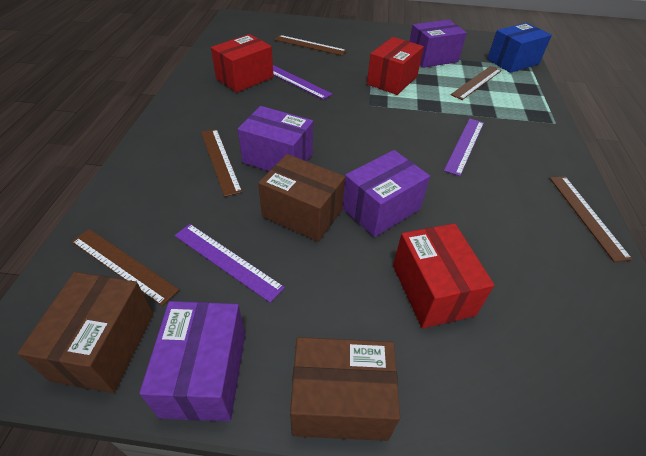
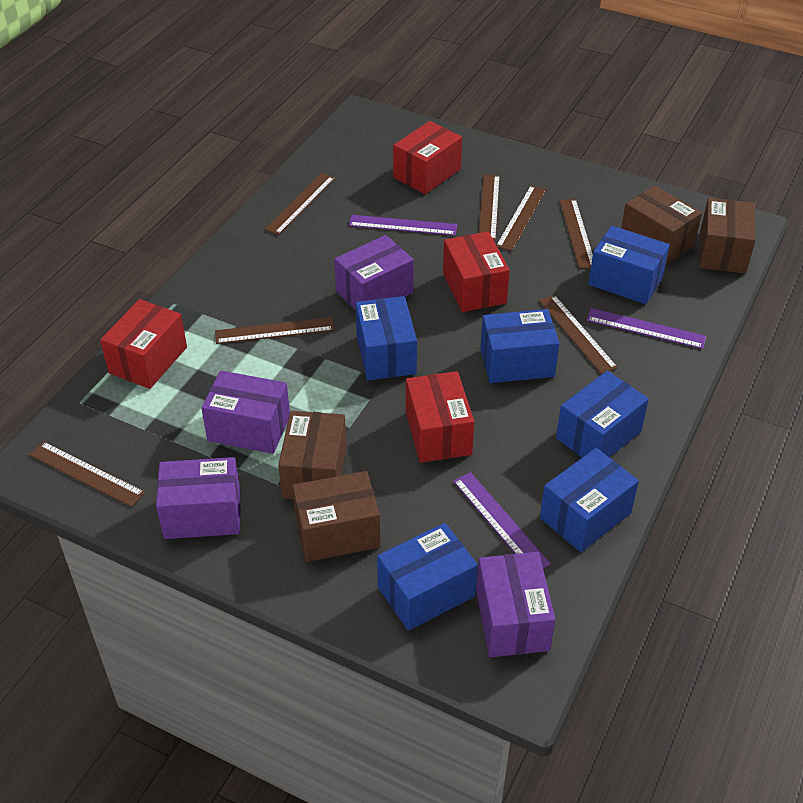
blue box: 1 -> 6
brown box: 3 -> 4
brown ruler: 5 -> 7
red box: 3 -> 4

